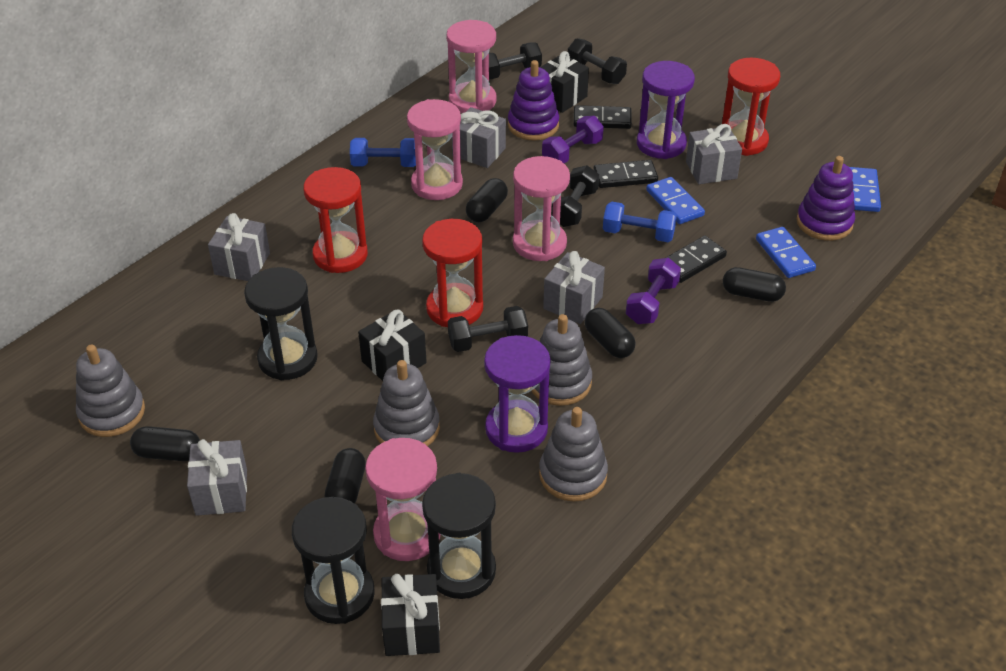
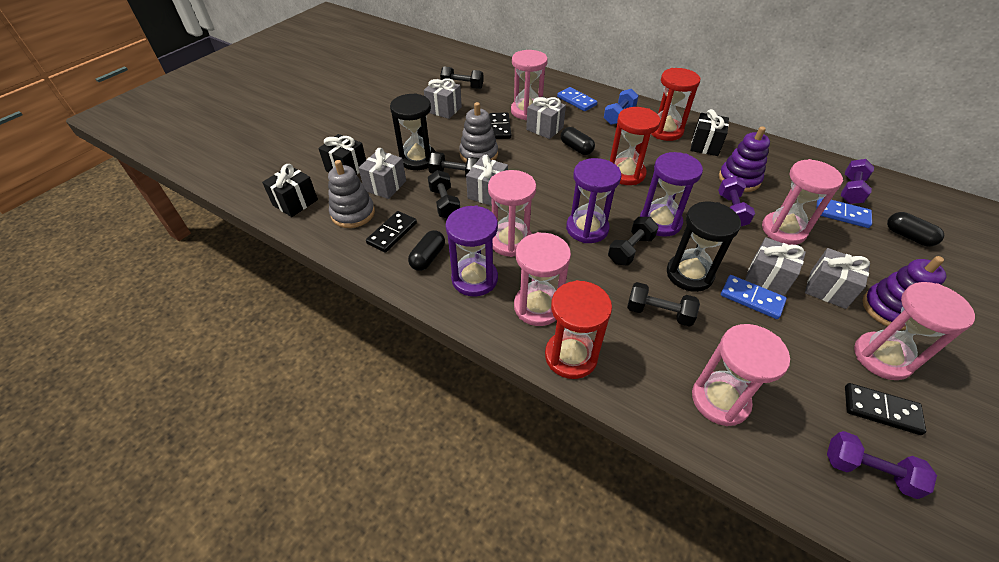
black capsule: 5 -> 3
black dumbbell: 4 -> 5
black hourglass: 3 -> 2
blue dumbbell: 2 -> 1
grey gift: 5 -> 6
grey stacking toy: 4 -> 2
pink hourglass: 4 -> 6
purple dumbbell: 2 -> 3
purple hourglass: 2 -> 3

